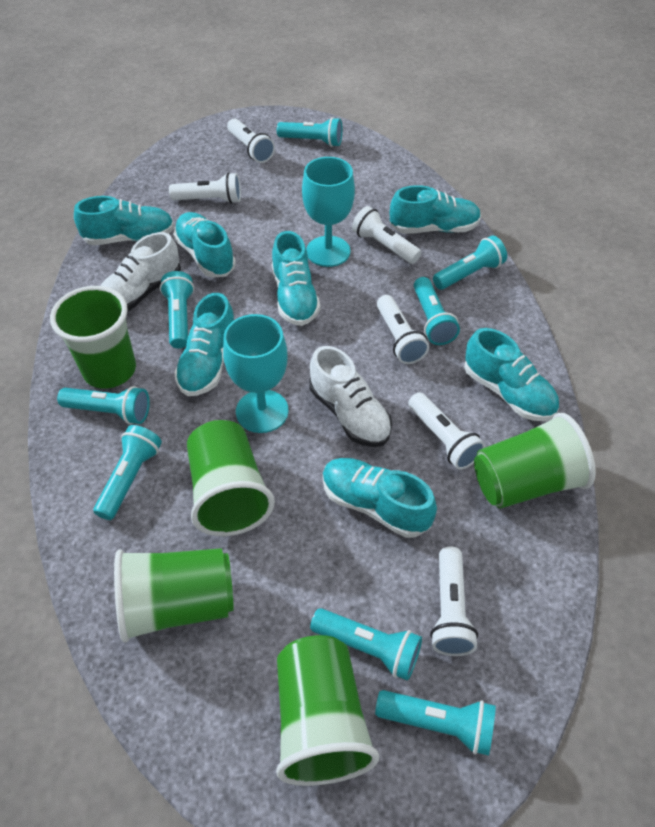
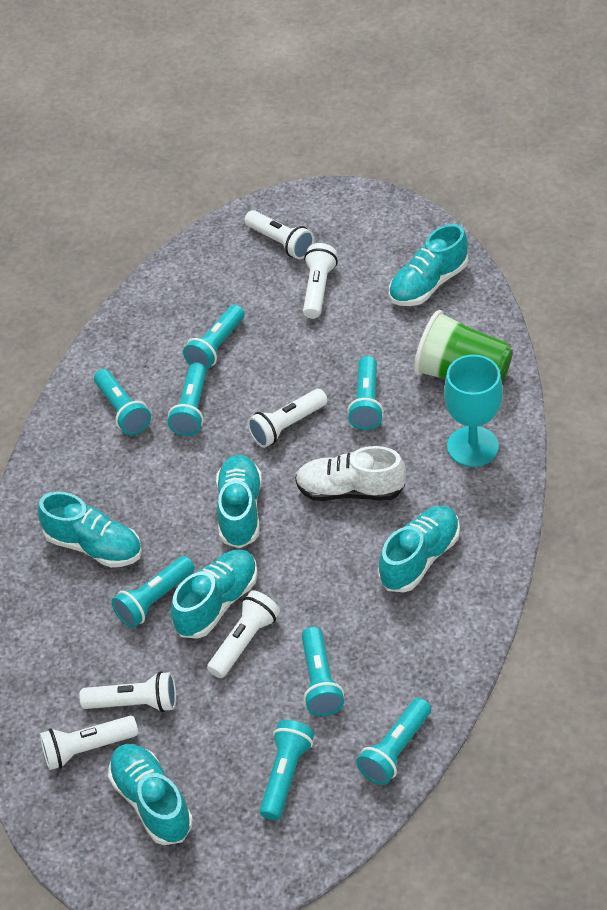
green cup: 5 -> 1
turquoise goblet: 2 -> 1
turquoise shoe: 7 -> 6
white shoe: 2 -> 1

